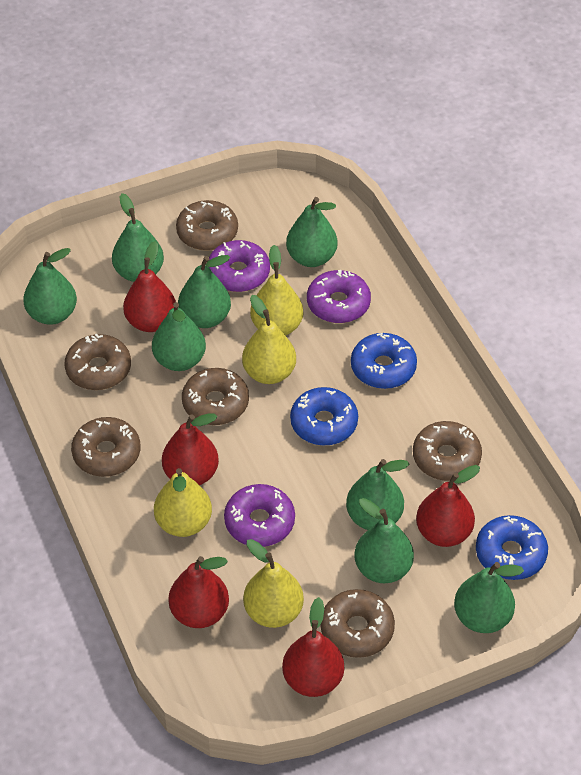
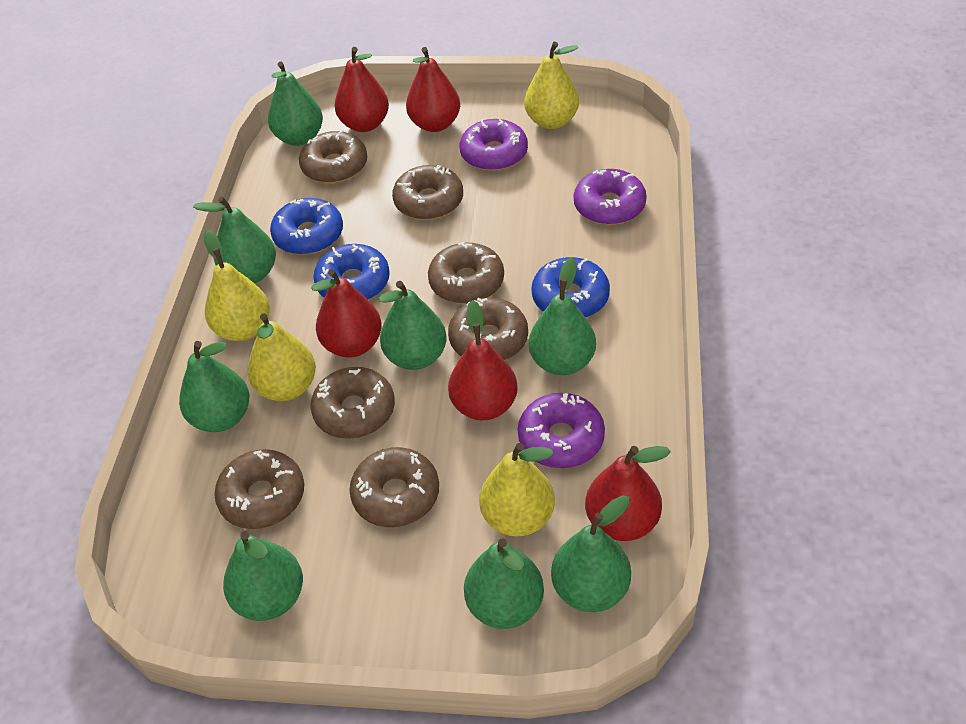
brown donut: 6 -> 7

